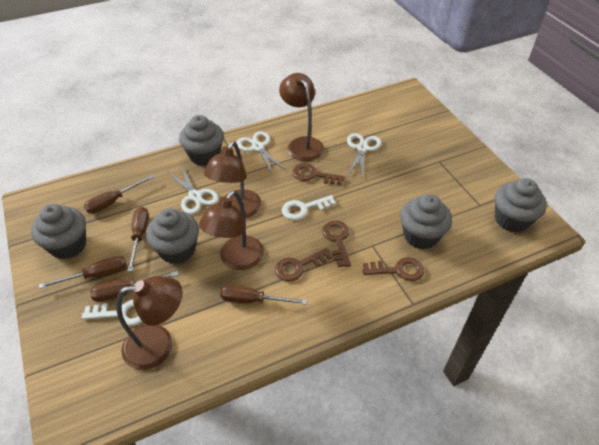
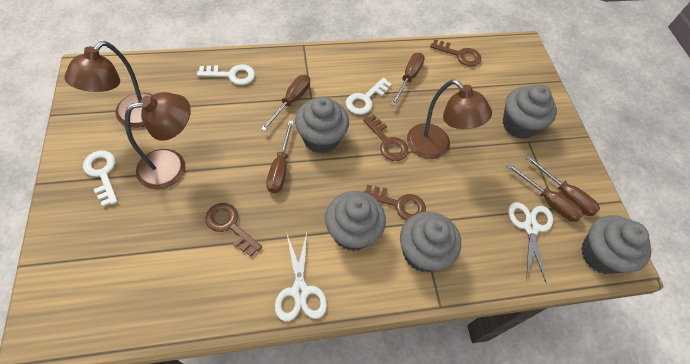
brown lamp: 4 -> 3
white key: 2 -> 3
white scissors: 3 -> 2

